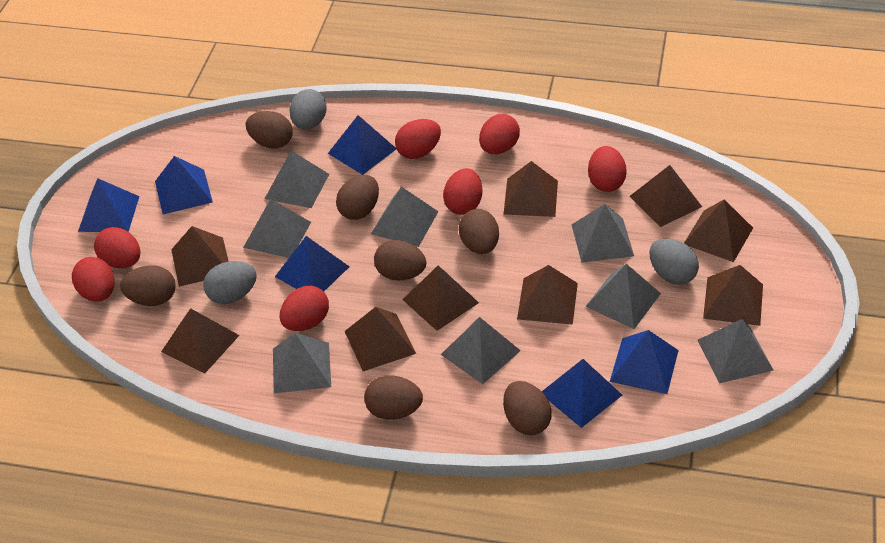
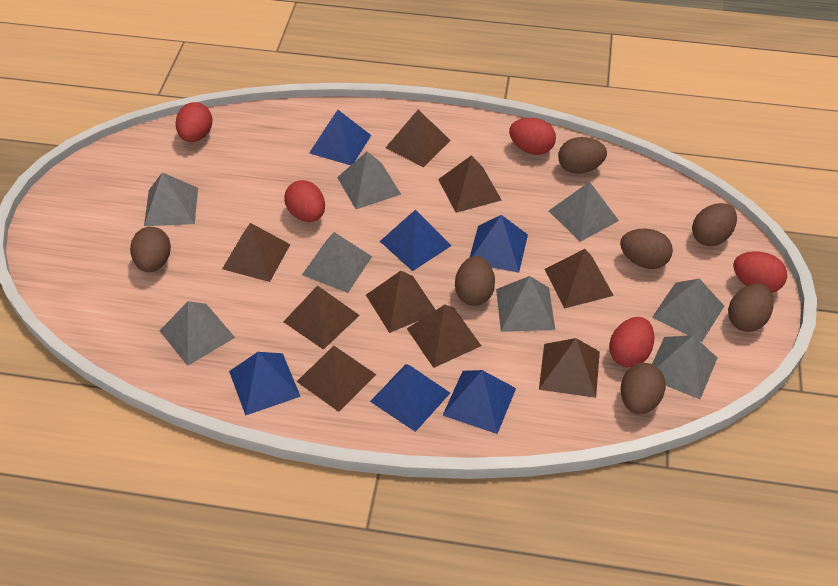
grey egg: 3 -> 0
red egg: 7 -> 5

